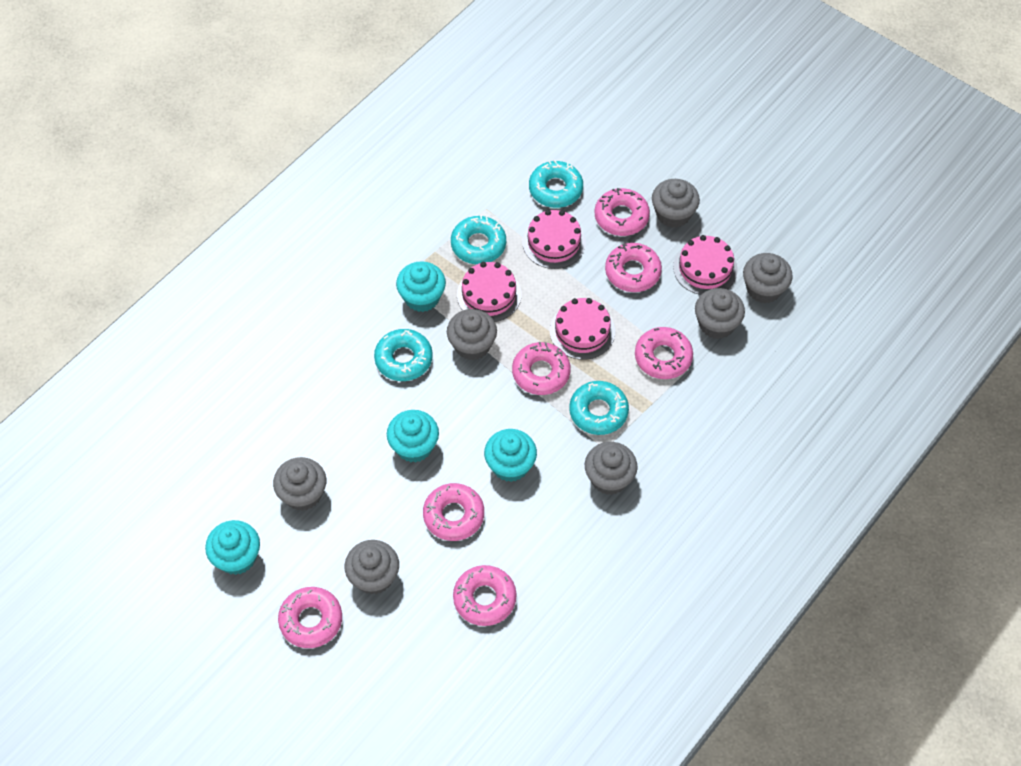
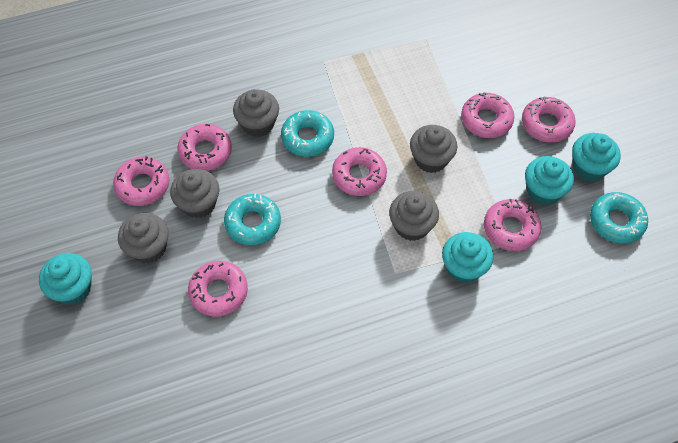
grey cupcake: 7 -> 5
pink cake: 4 -> 0
turquoise donut: 4 -> 3

